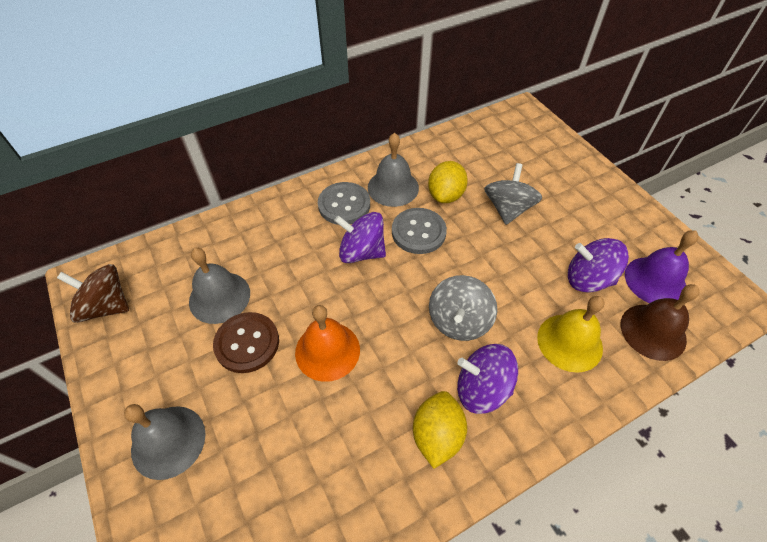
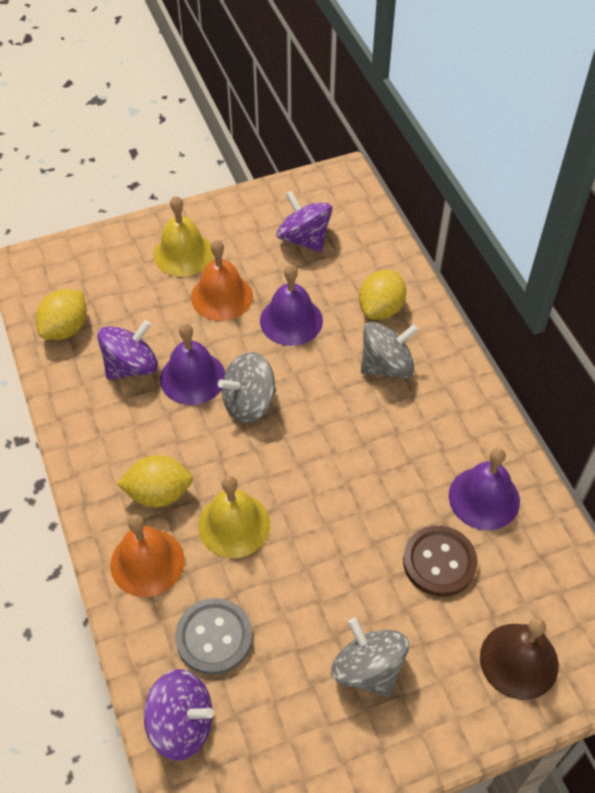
brown spinning top: 1 -> 0
grey bell: 3 -> 0
grey button: 2 -> 1
grey spinning top: 2 -> 3
orange bell: 1 -> 2
purple bell: 1 -> 3
yellow bell: 1 -> 2
yellow lemon: 2 -> 3

